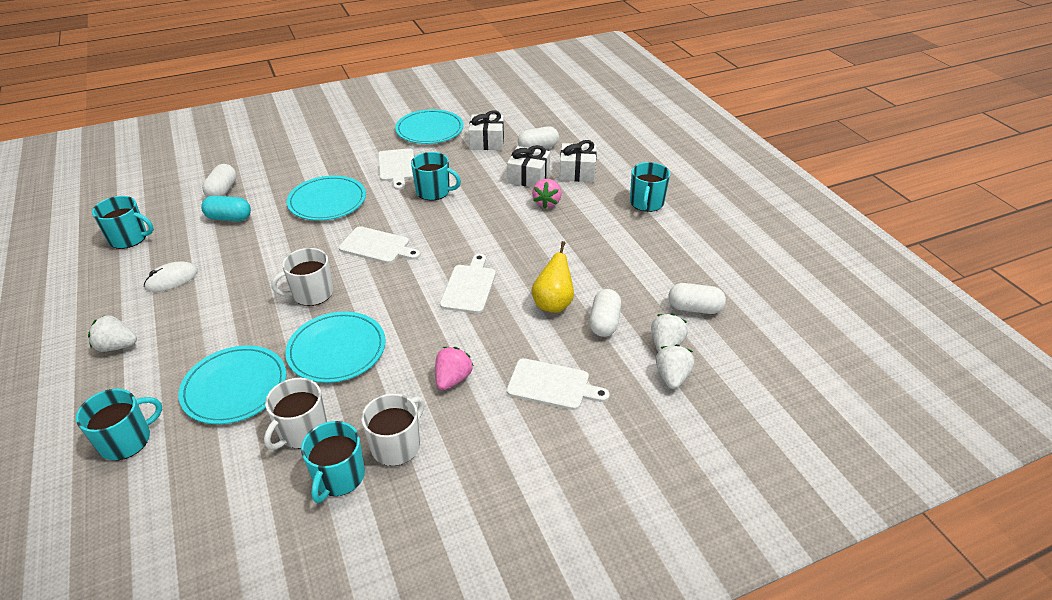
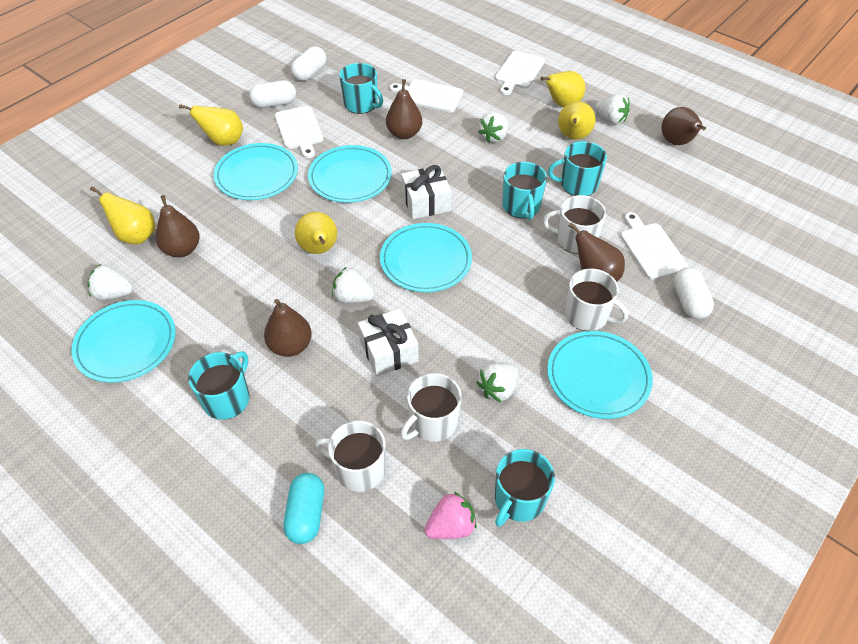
brown pear: 0 -> 5
pink strawberry: 2 -> 1
turquoise plate: 4 -> 5
white capsule: 4 -> 3
white gift: 3 -> 2
white mouse: 1 -> 0
white mug: 3 -> 4
white strawberry: 3 -> 5
yellow pear: 1 -> 5

